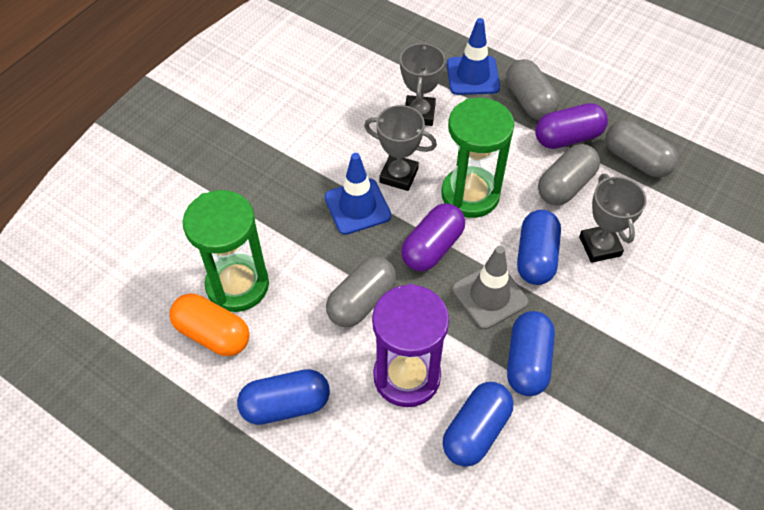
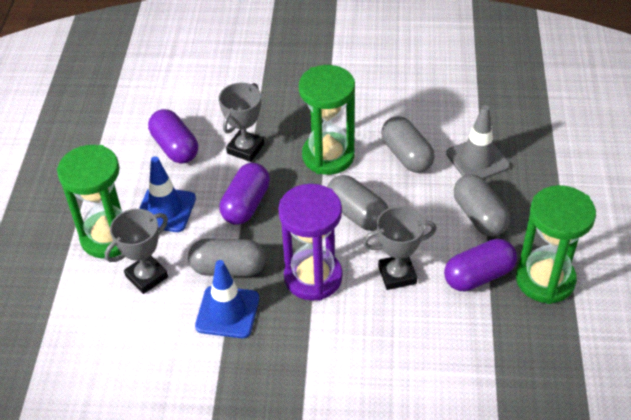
blue capsule: 4 -> 0
green hourglass: 2 -> 3
orange capsule: 1 -> 0
purple capsule: 2 -> 3

